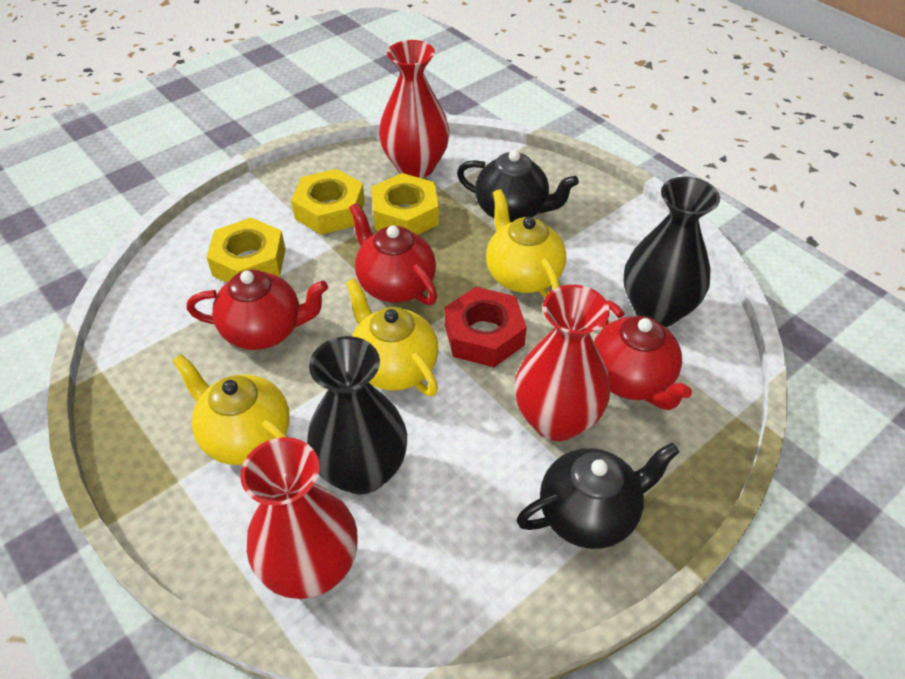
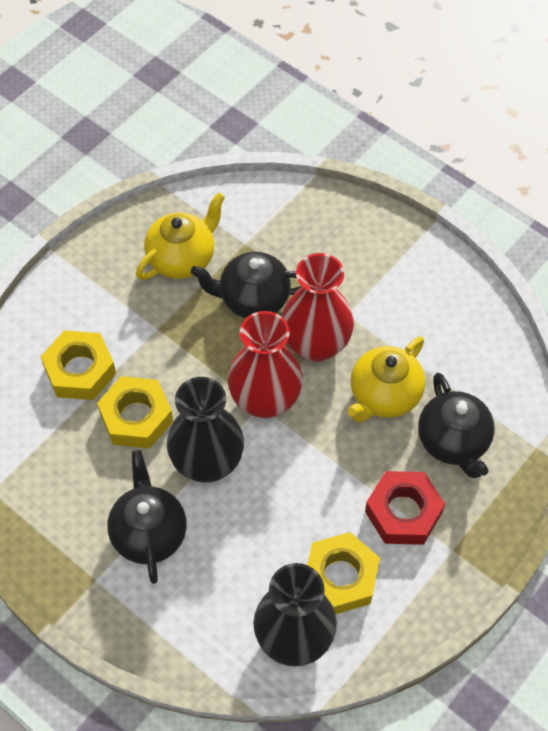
black teapot: 2 -> 3
red teapot: 3 -> 0
red vase: 3 -> 2
yellow teapot: 3 -> 2

